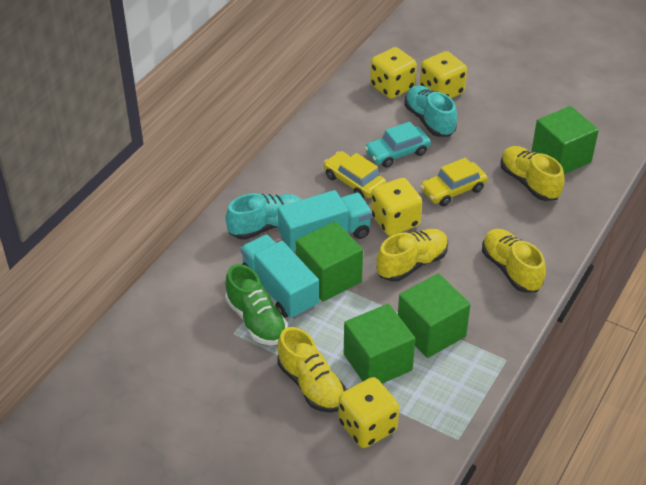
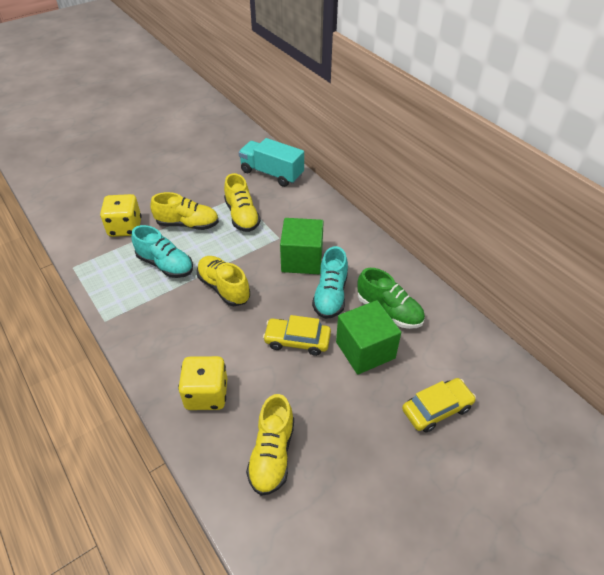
green cube: 4 -> 2
turquoise car: 1 -> 0
turquoise truck: 2 -> 1
yellow dice: 4 -> 2

